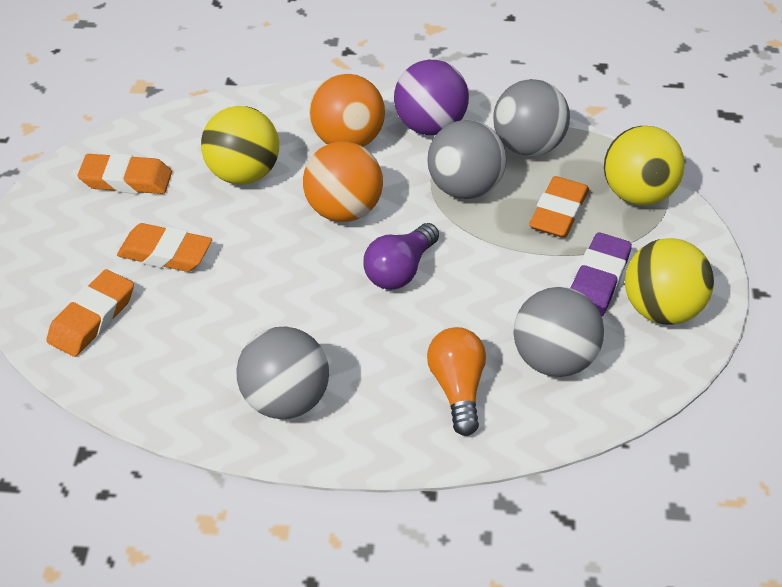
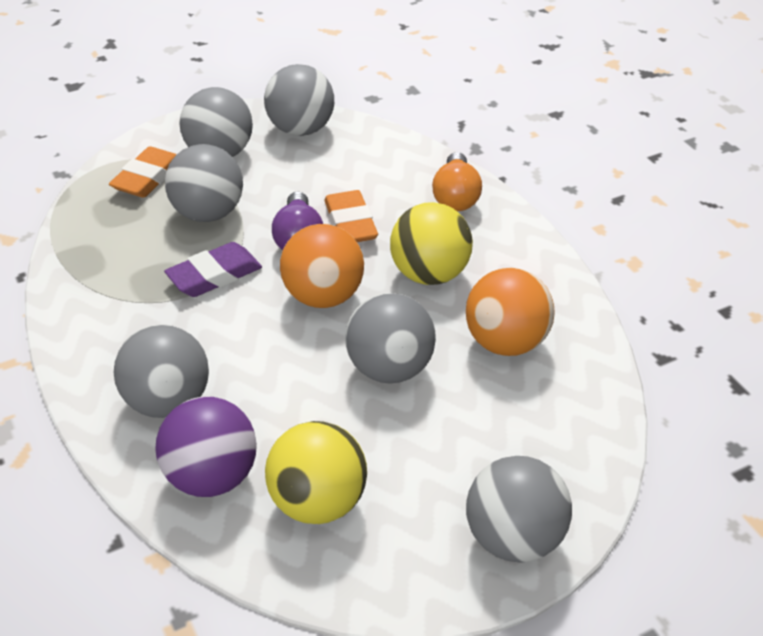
grey ball: 4 -> 6
orange eraser: 4 -> 2
yellow ball: 3 -> 2

